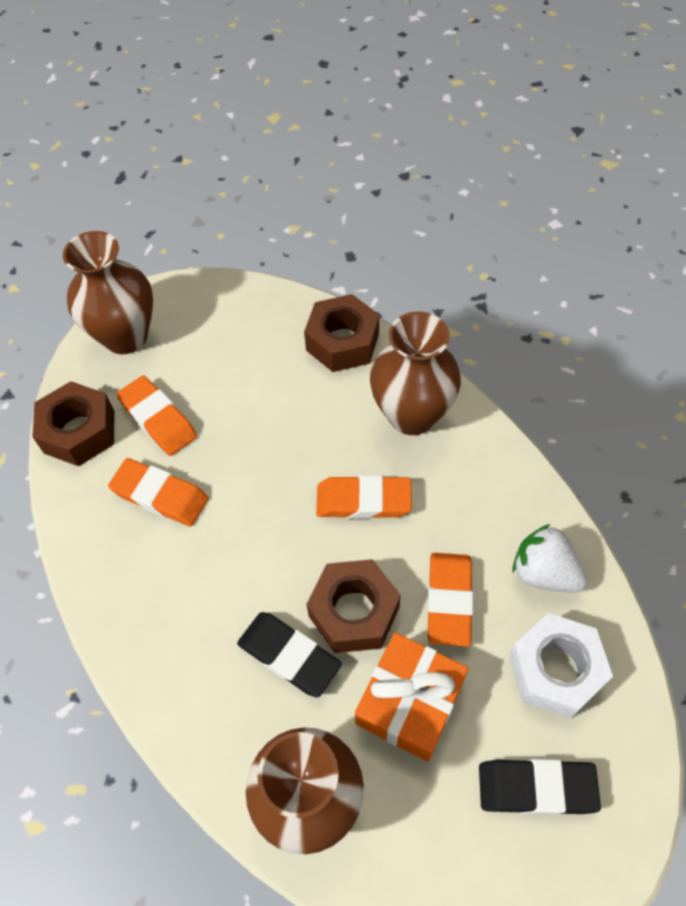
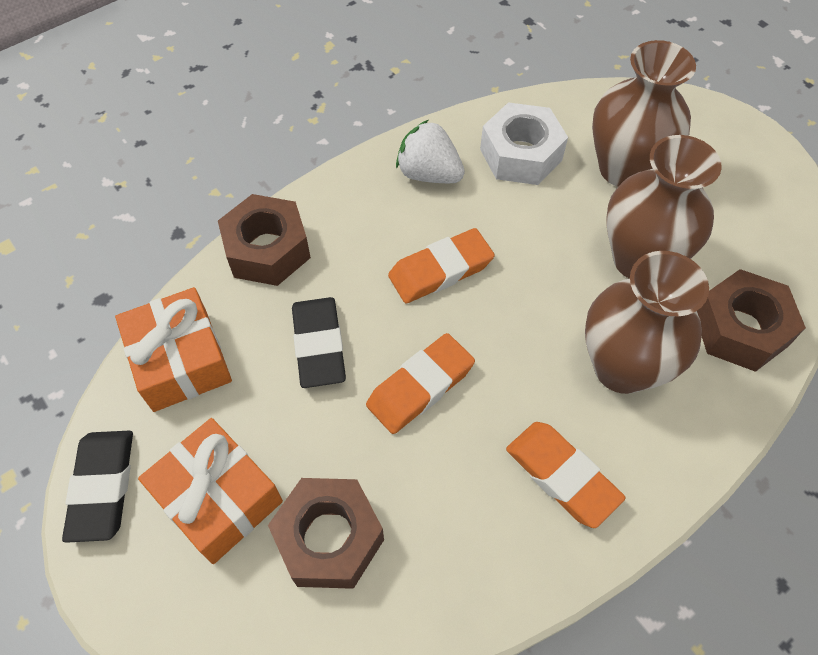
orange eraser: 4 -> 3
orange gift: 1 -> 2

